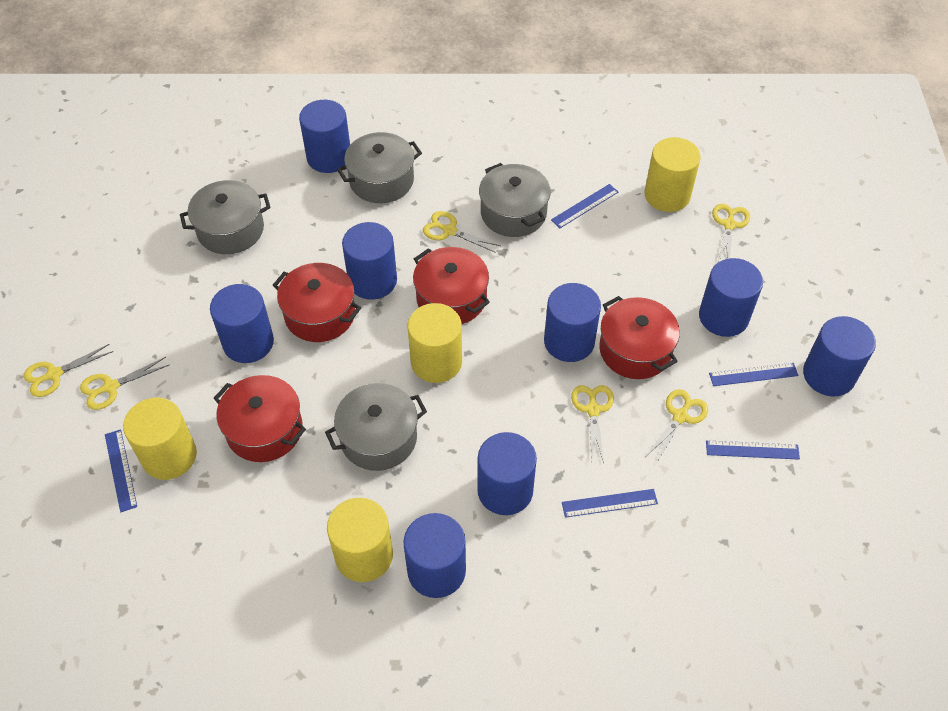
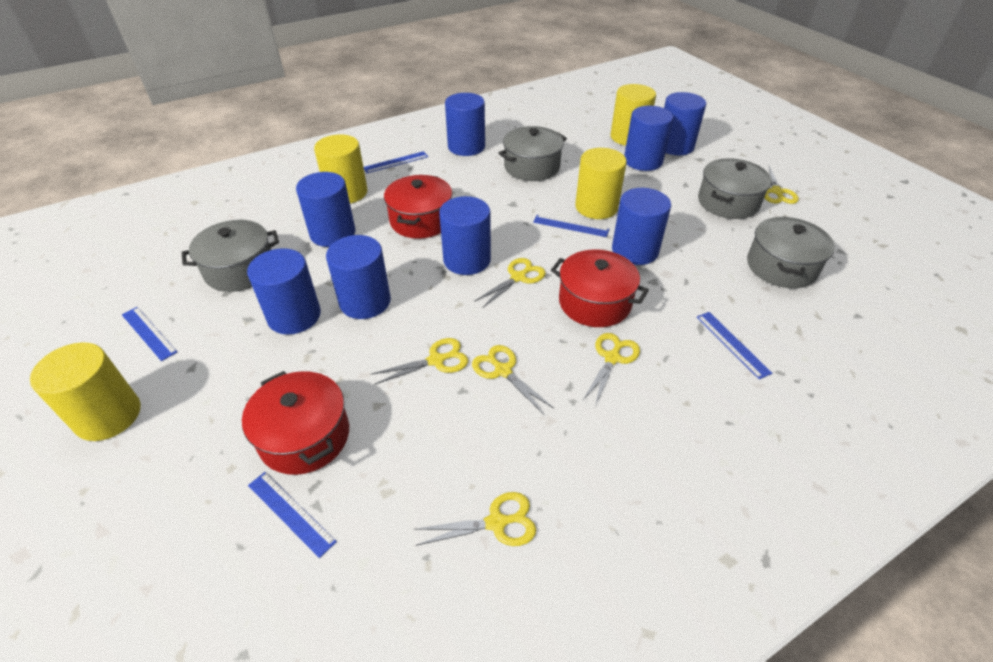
red pot: 4 -> 3

